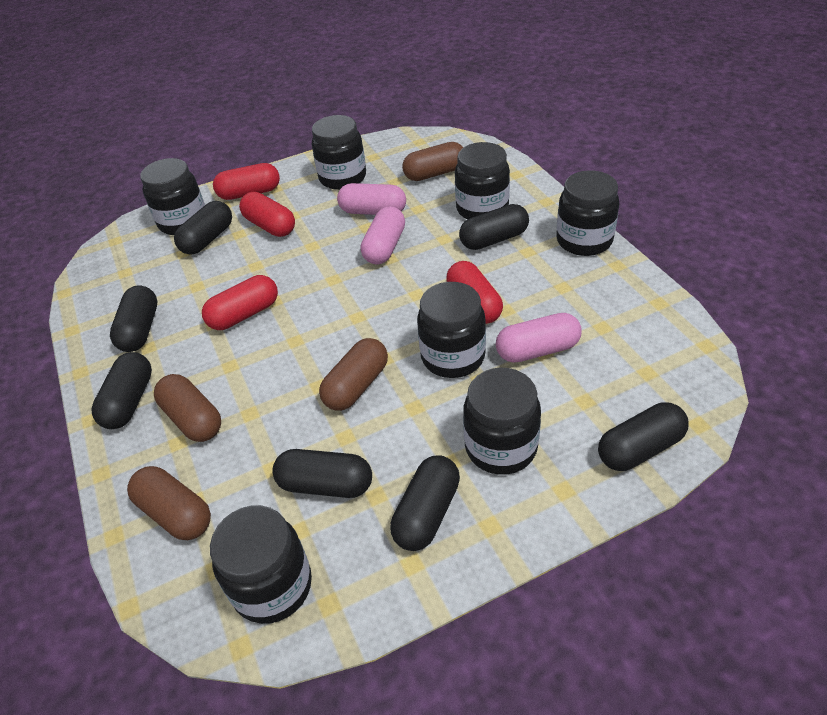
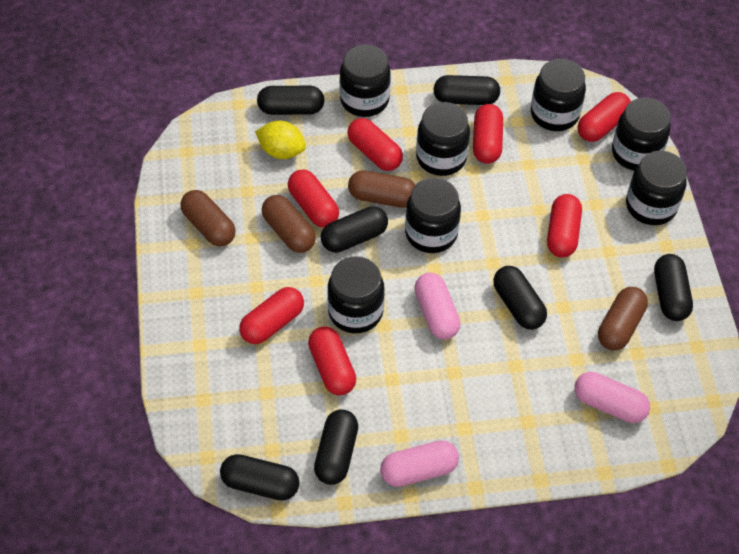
red capsule: 4 -> 7
yellow lemon: 0 -> 1

